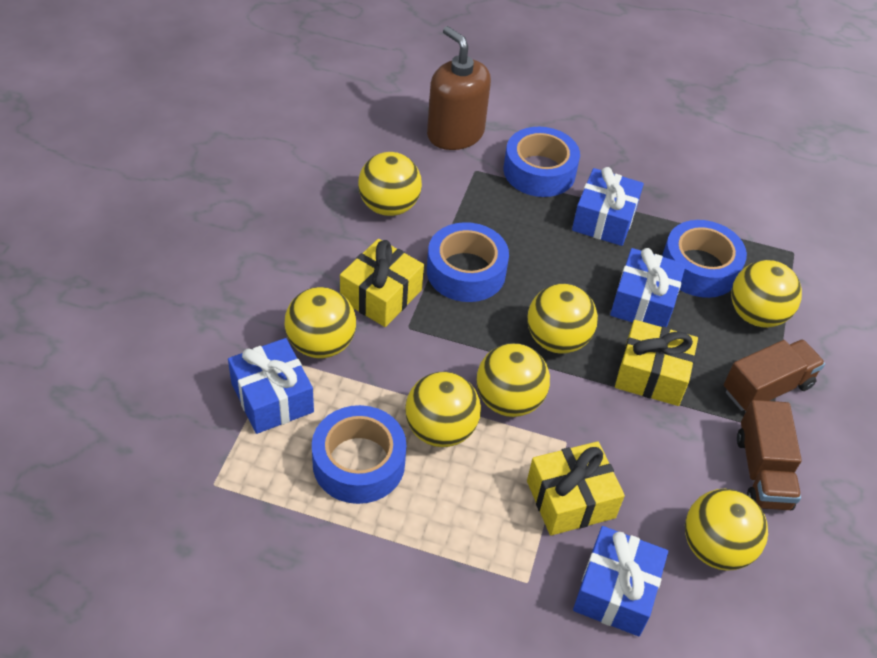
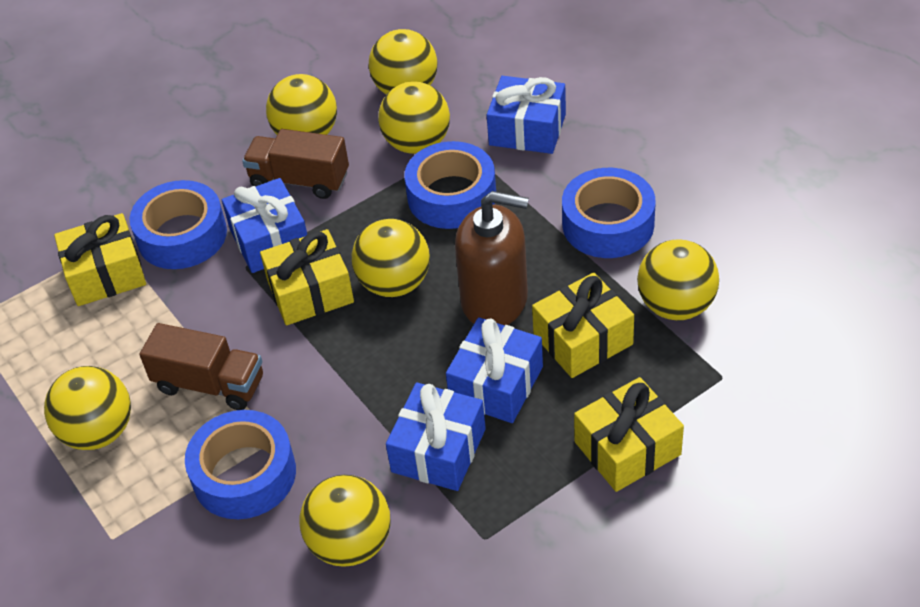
yellow gift: 3 -> 4

